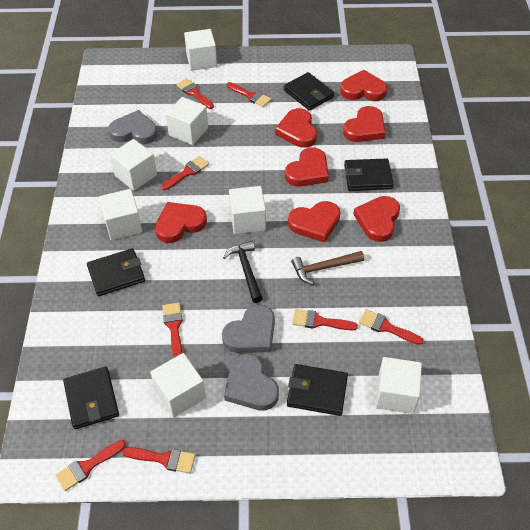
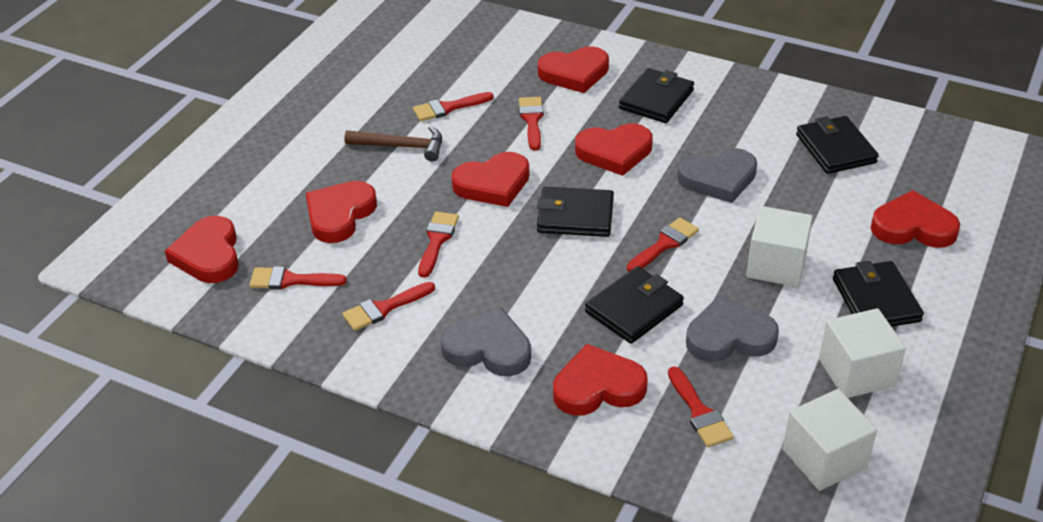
black hammer: 1 -> 0
red brush: 8 -> 7
white cube: 7 -> 3

